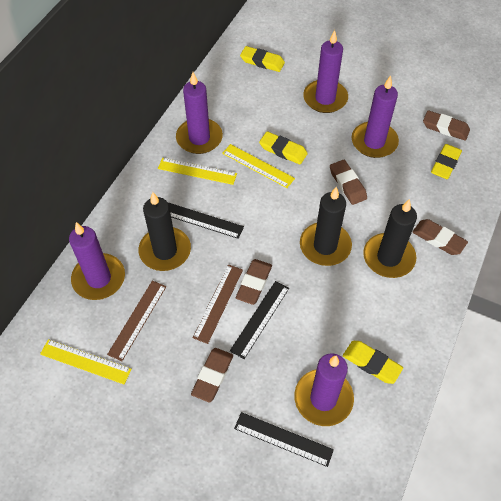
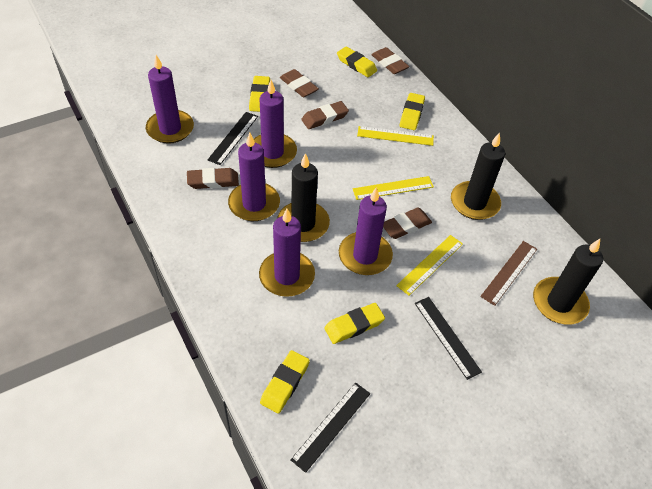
brown ruler: 2 -> 1
yellow eraser: 4 -> 5

